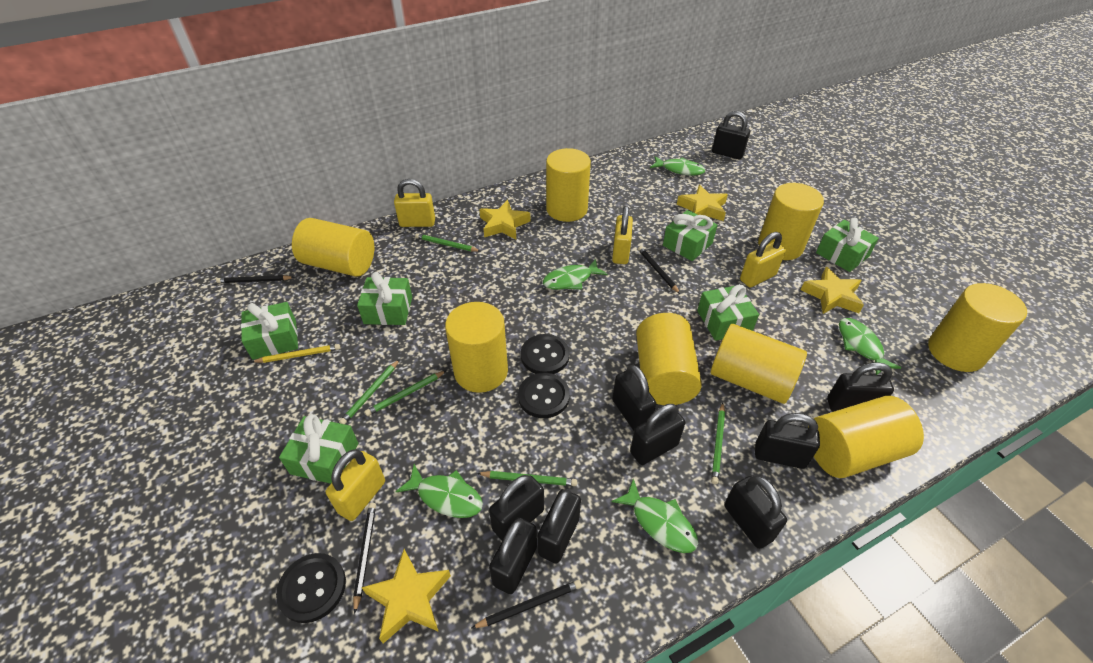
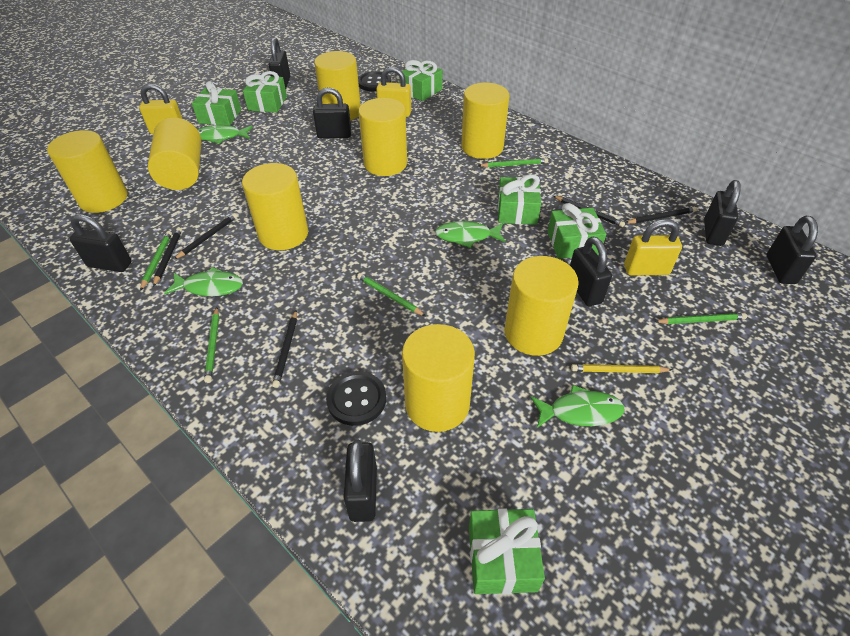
black button: 3 -> 2
black padlock: 9 -> 7
black pencil: 4 -> 5
green fish: 5 -> 4
yellow padlock: 4 -> 3
yellow star: 4 -> 0

